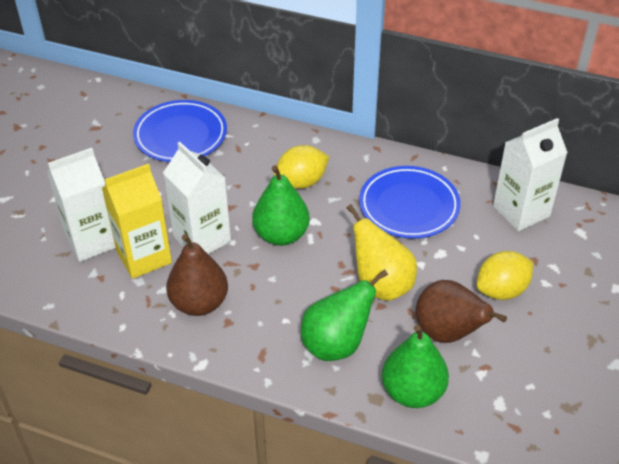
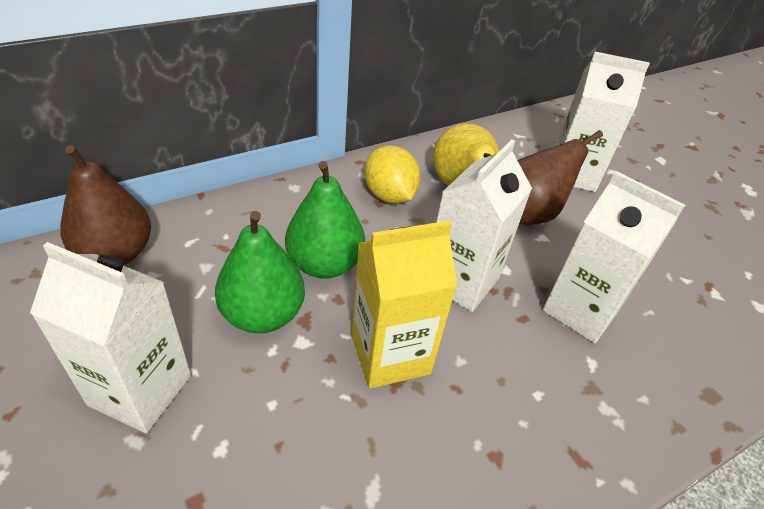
blue plate: 2 -> 0
green pear: 3 -> 2
white carton: 3 -> 4
yellow lemon: 2 -> 1

